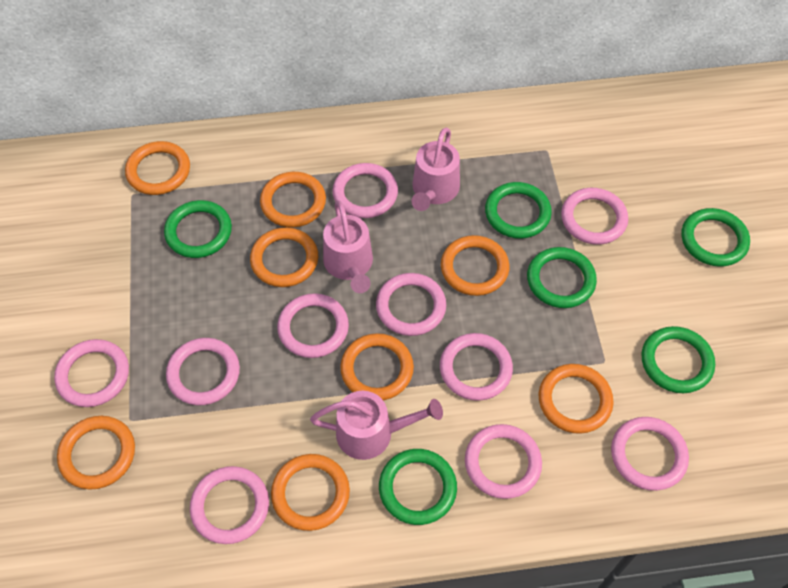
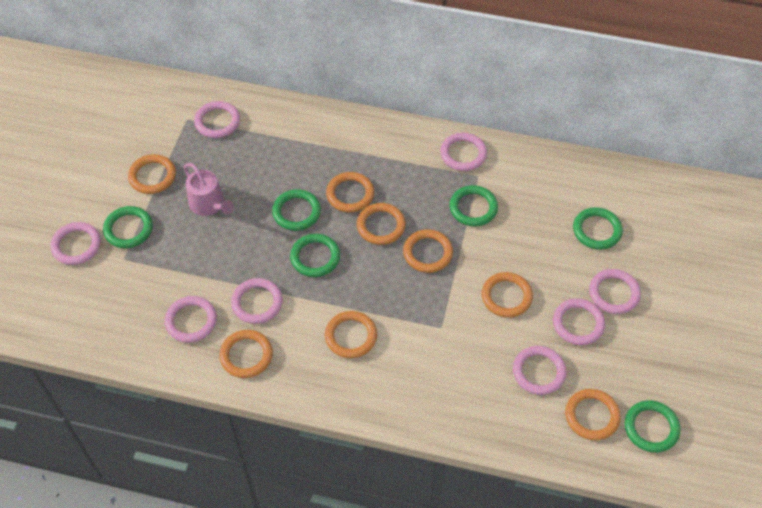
pink ring: 10 -> 8
pink watering can: 3 -> 1

